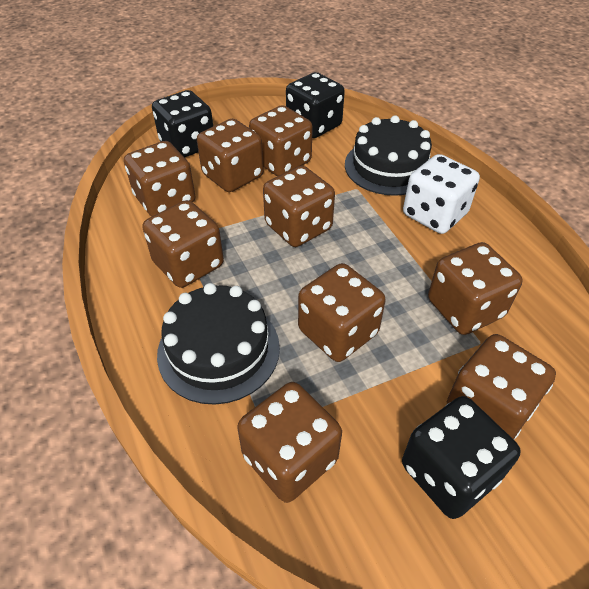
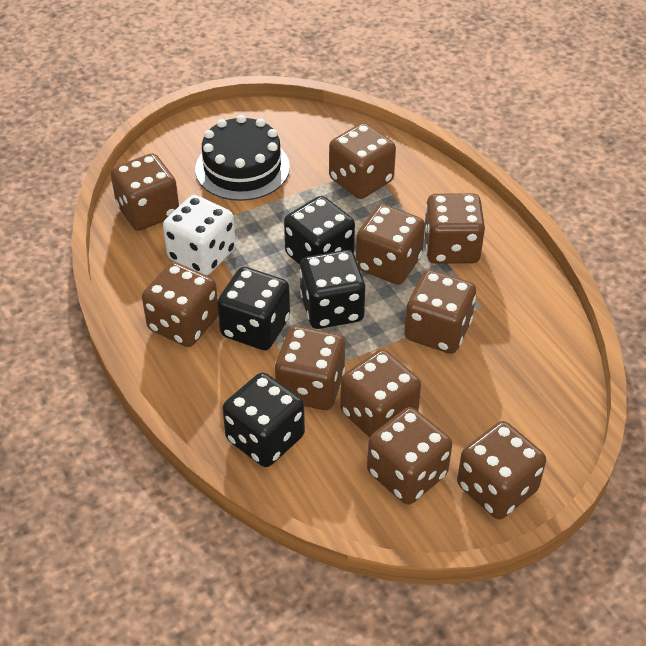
black cake: 2 -> 1
black dice: 3 -> 4
brown dice: 9 -> 10

